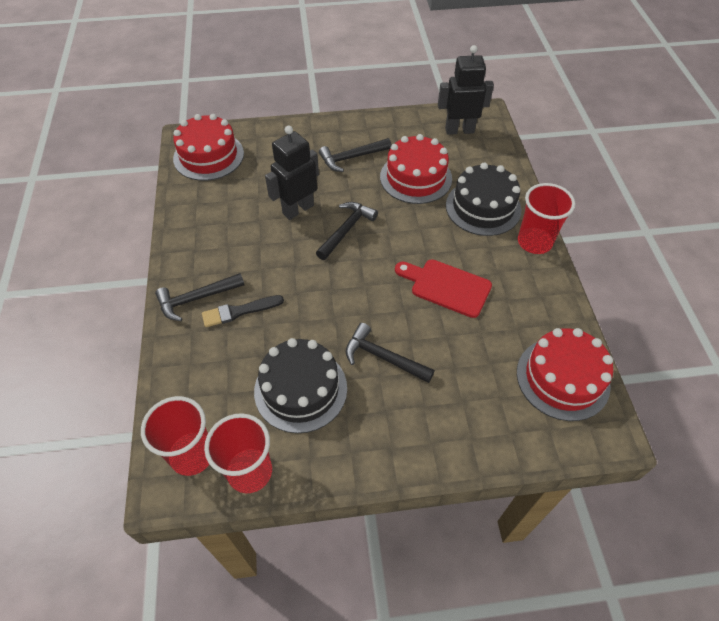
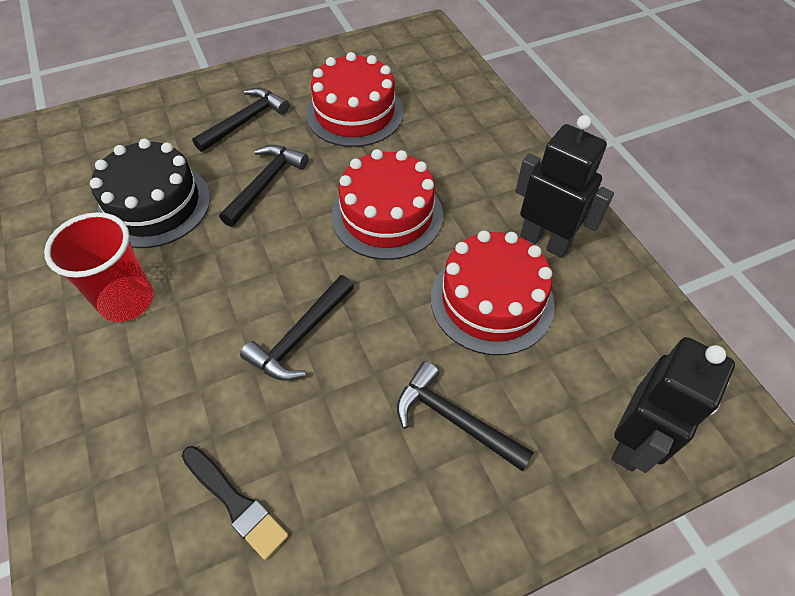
black cake: 2 -> 1
red cup: 3 -> 1
red cutting board: 1 -> 0

